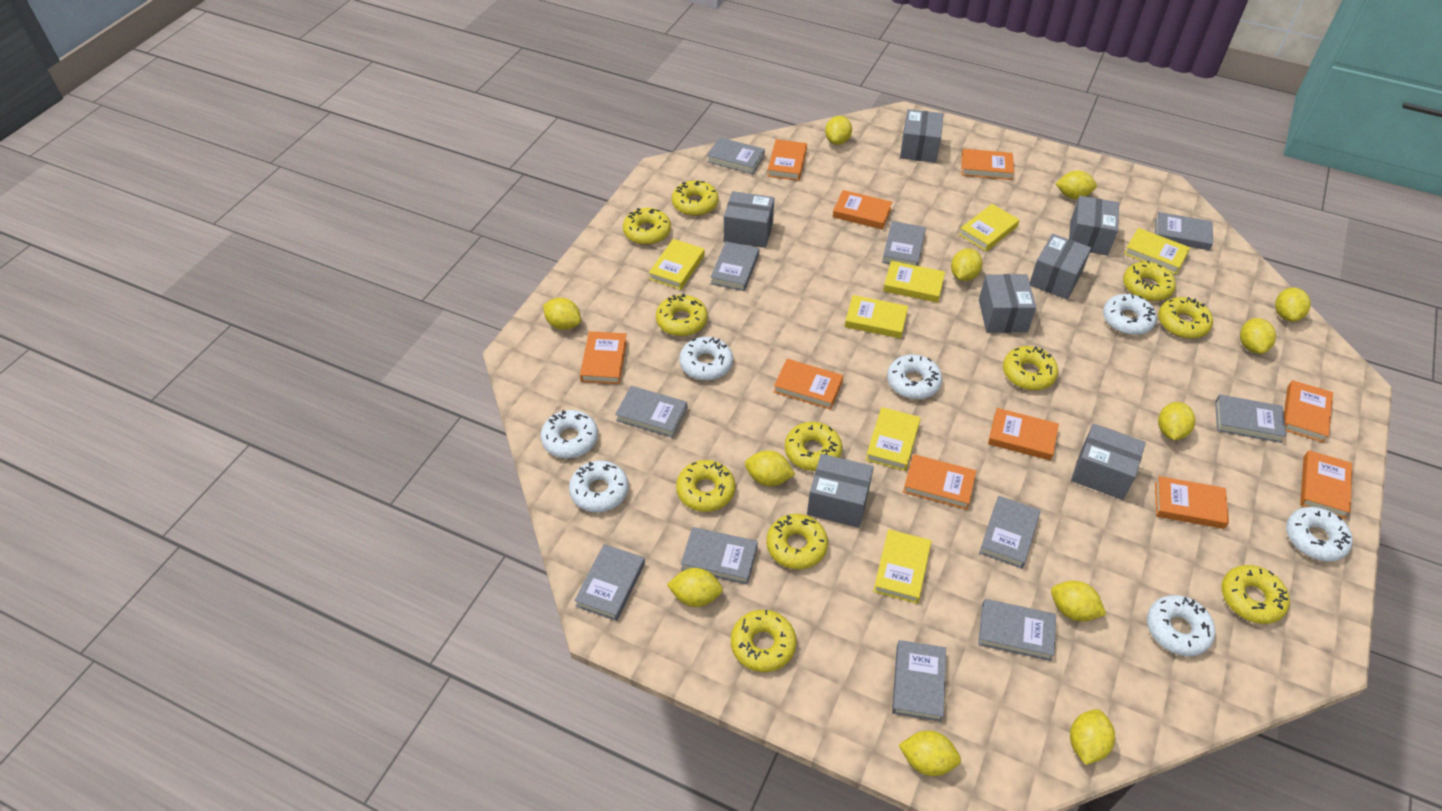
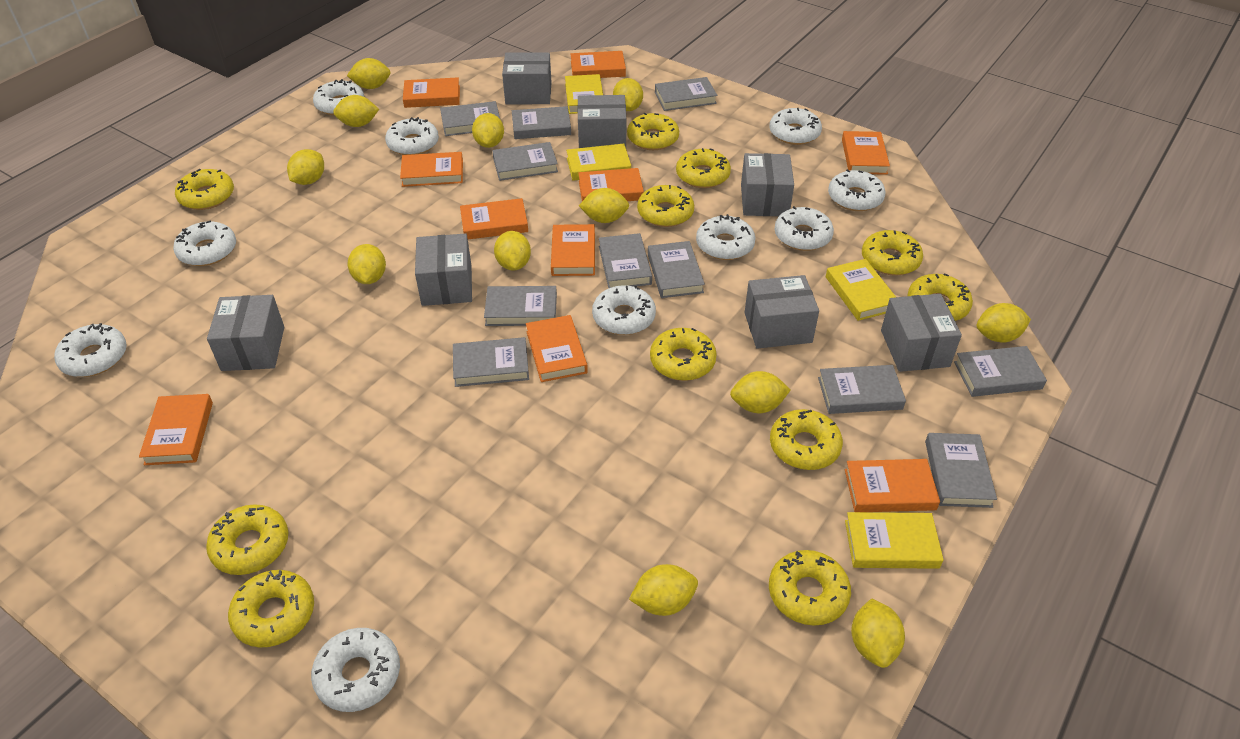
white donut: 7 -> 10
yellow book: 7 -> 4

